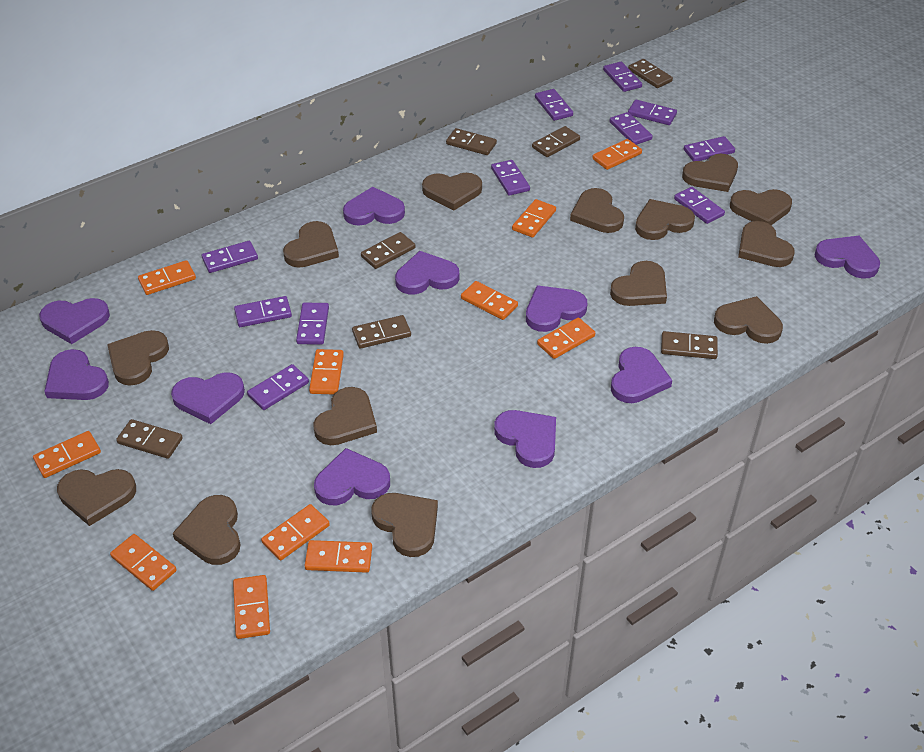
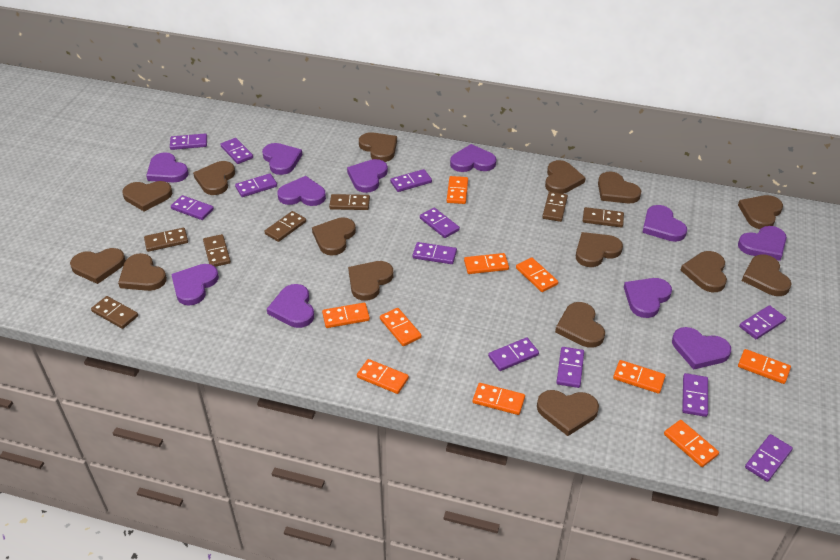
brown heart: 14 -> 15
orange domino: 11 -> 10
purple domino: 11 -> 12
purple heart: 10 -> 11

